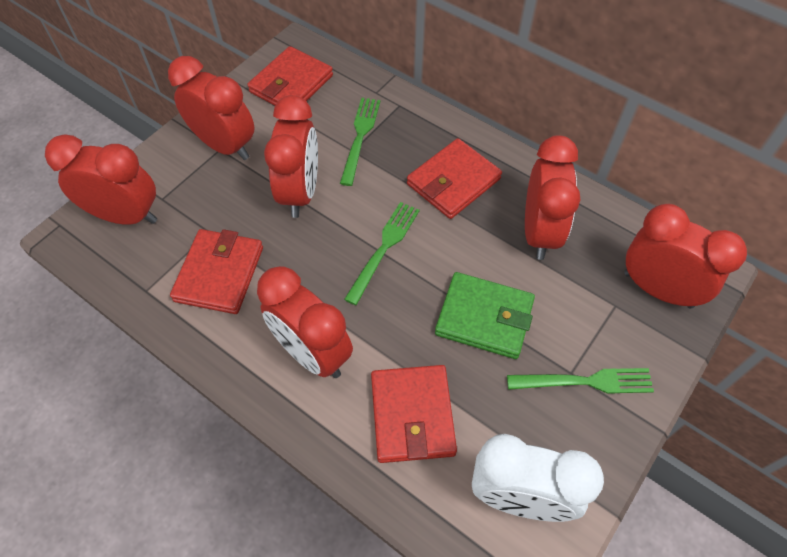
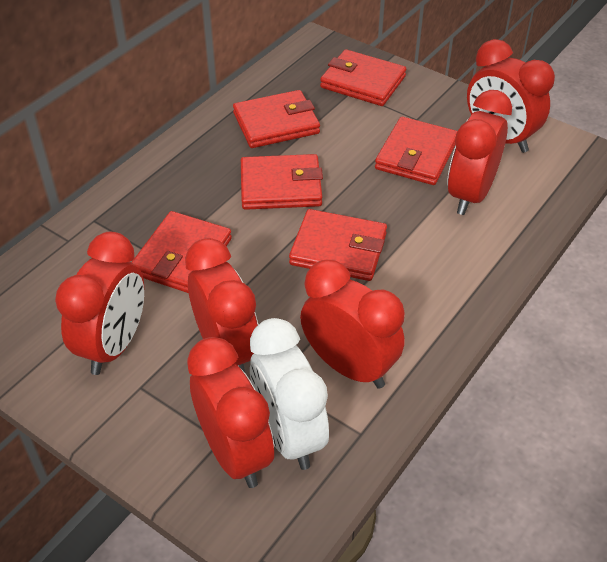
green fork: 3 -> 0
green wallet: 1 -> 0
red wallet: 4 -> 6

